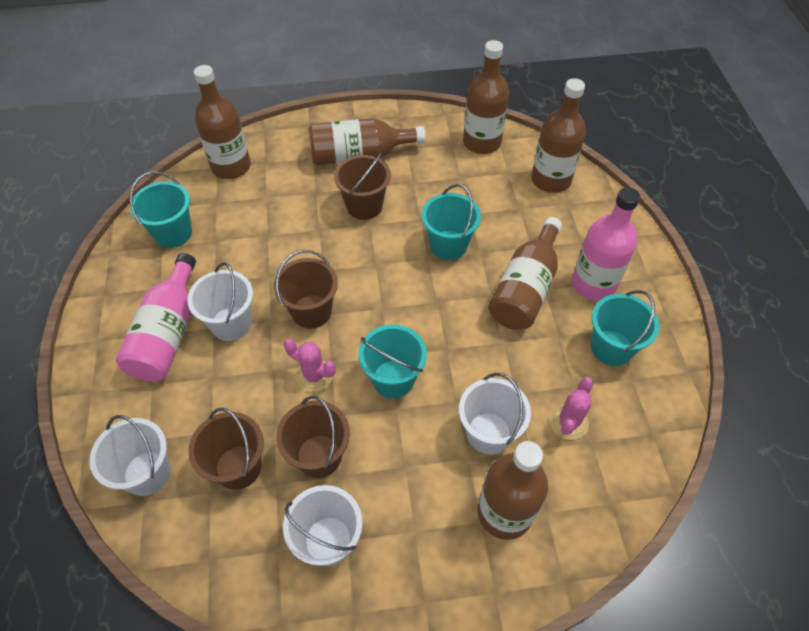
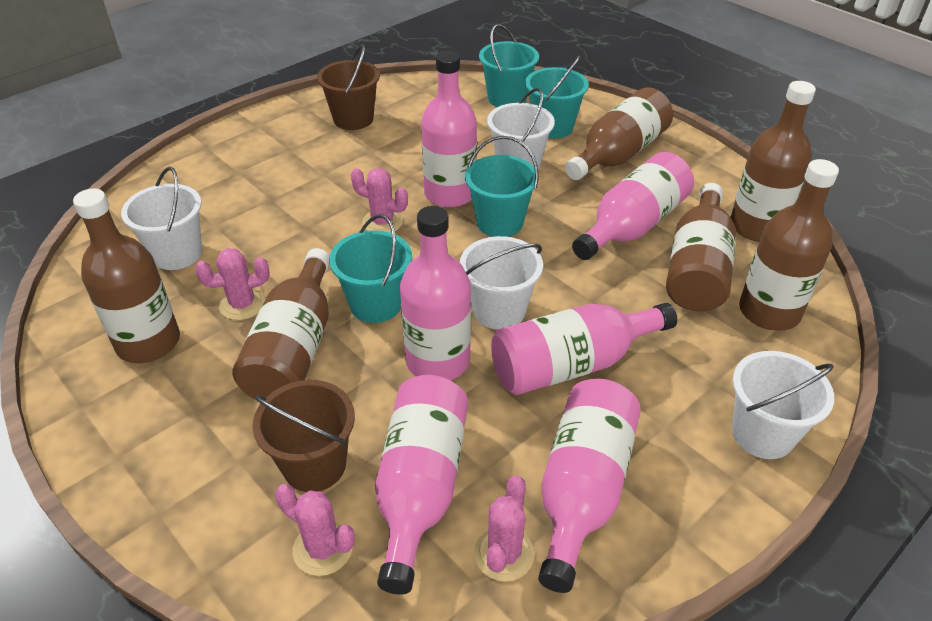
brown bucket: 4 -> 2
pink bottle: 2 -> 6
pink cactus: 2 -> 4

